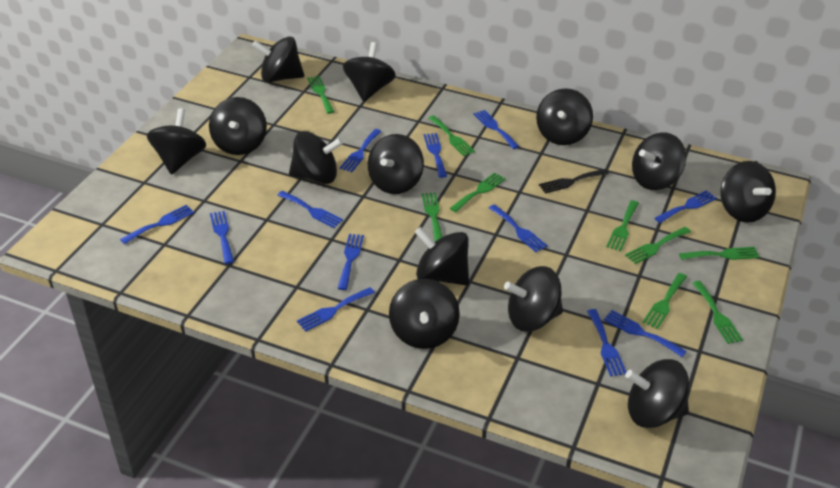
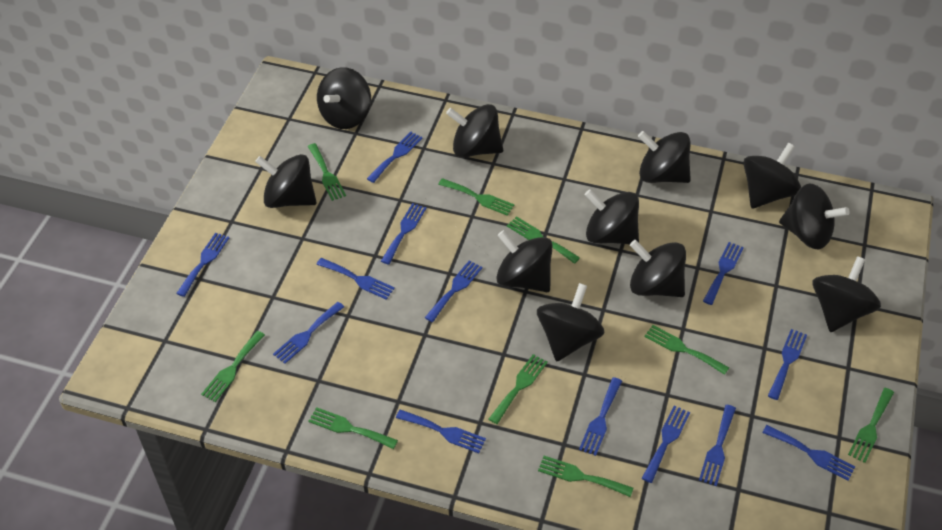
black fork: 1 -> 0
black spinning top: 13 -> 11
blue fork: 12 -> 13

